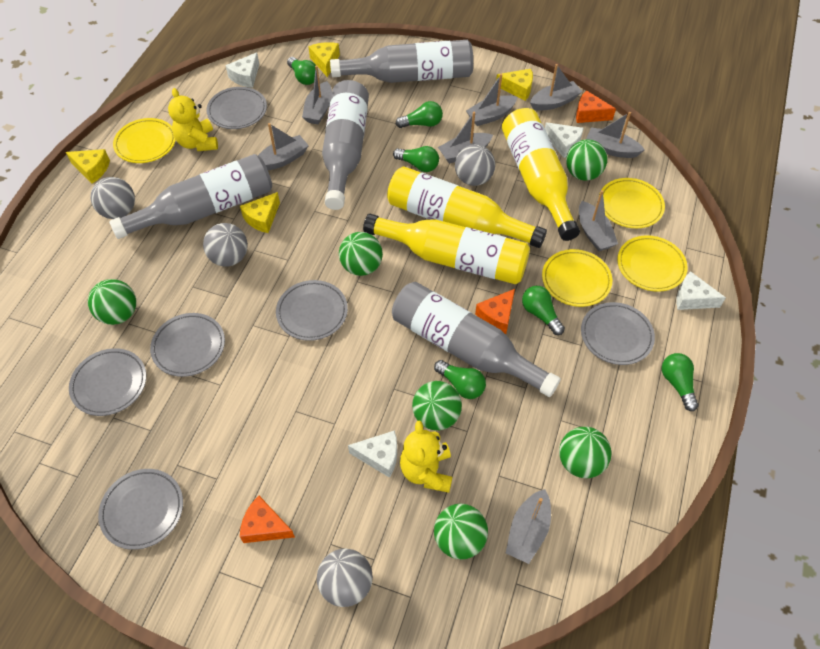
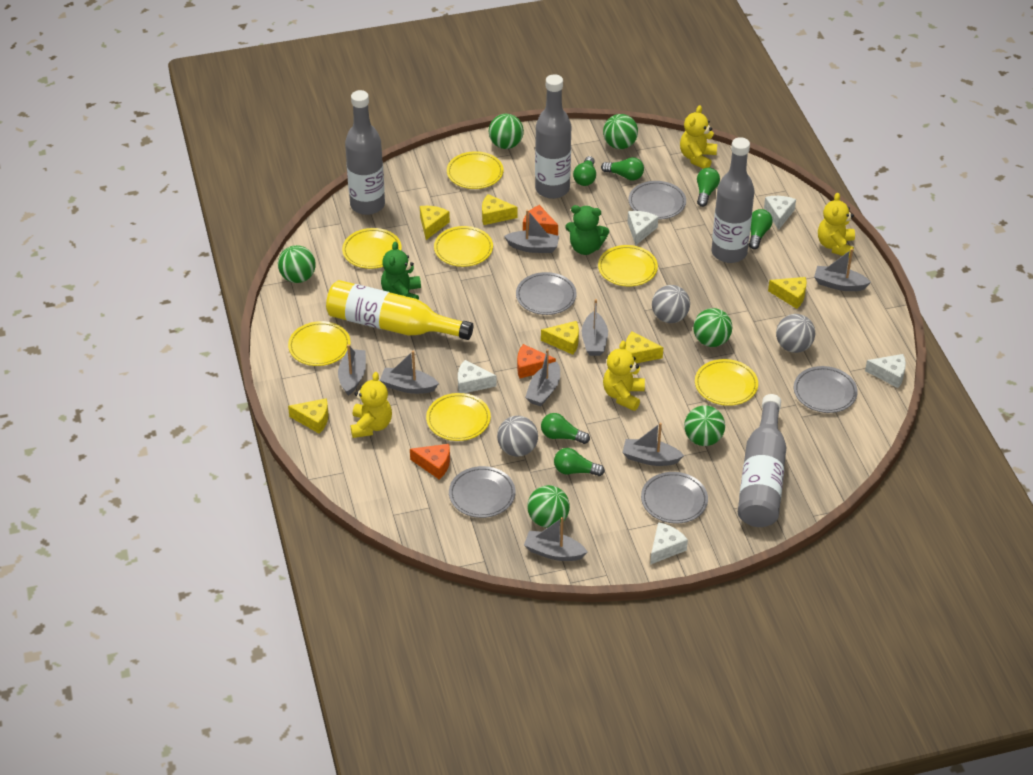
green teddy bear: 0 -> 2
grey ball: 4 -> 3
grey plate: 6 -> 5
white cheese: 4 -> 5
yellow bottle: 3 -> 1
yellow cheese: 4 -> 6
yellow plate: 4 -> 7
yellow teddy bear: 2 -> 4

